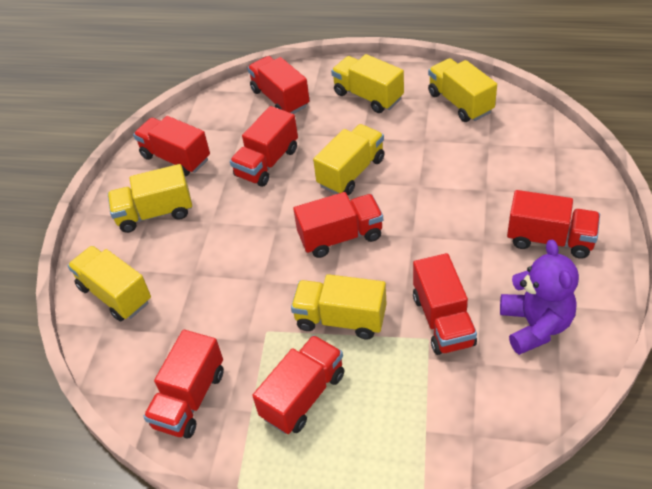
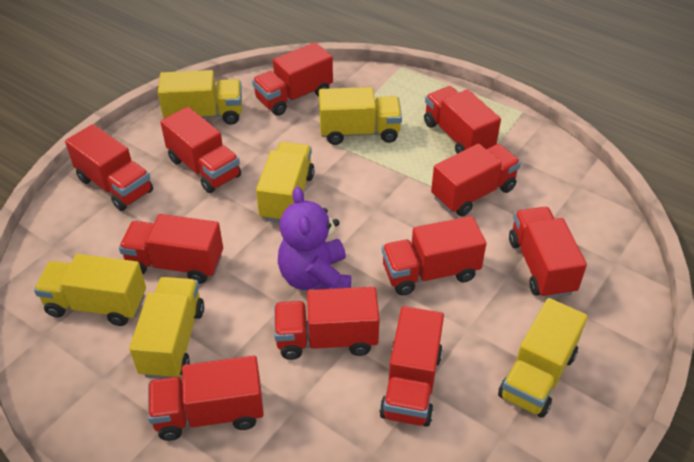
red truck: 8 -> 11

